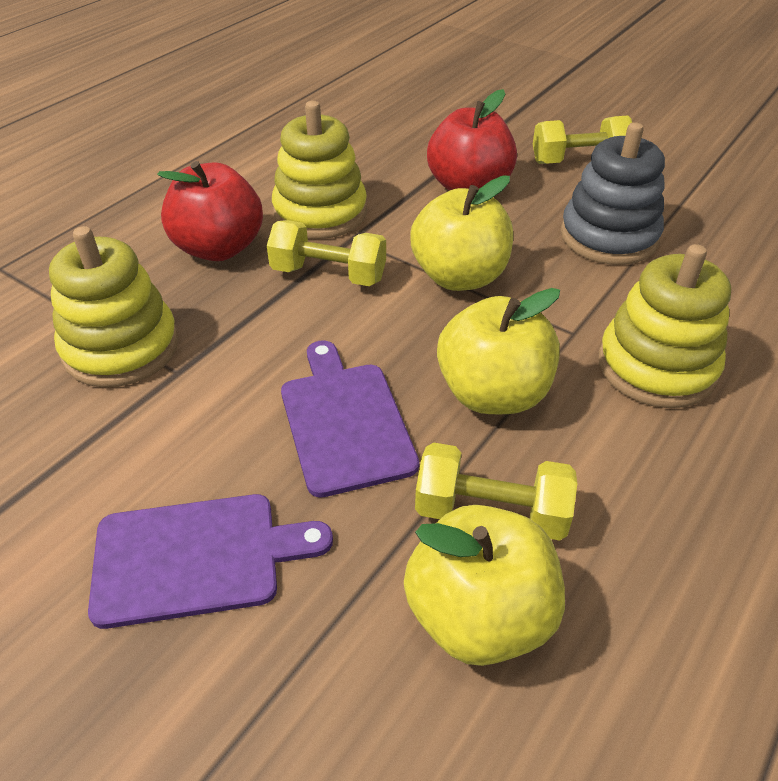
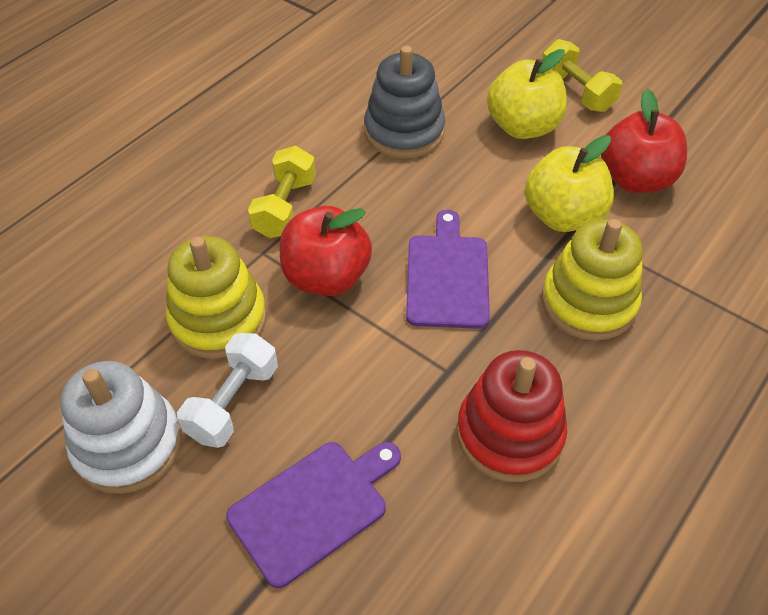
red stacking toy: 0 -> 1
white dumbbell: 0 -> 1
white stacking toy: 0 -> 1
yellow apple: 3 -> 2
yellow dumbbell: 3 -> 2
yellow stacking toy: 3 -> 2

